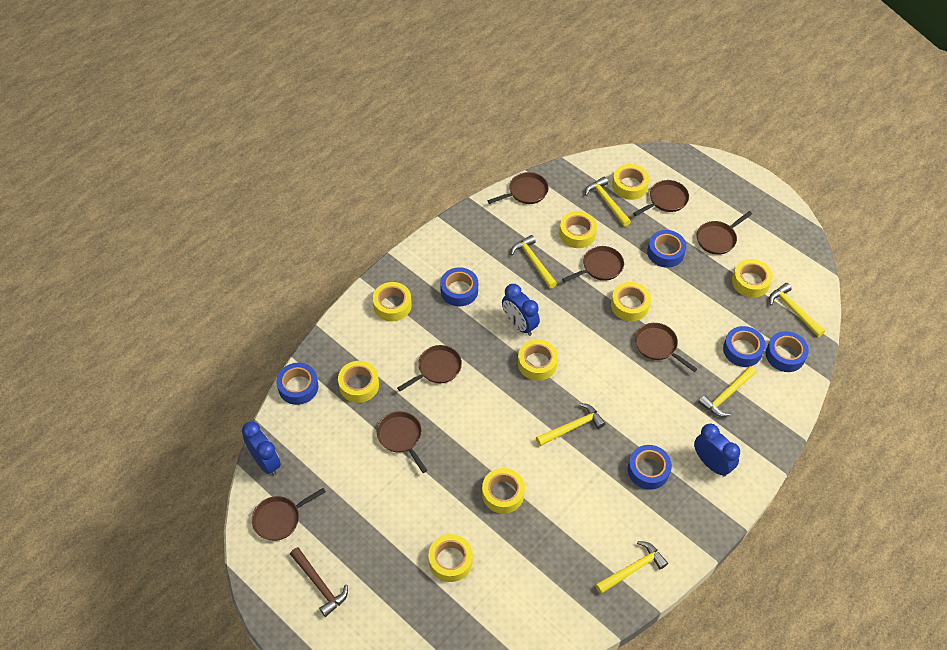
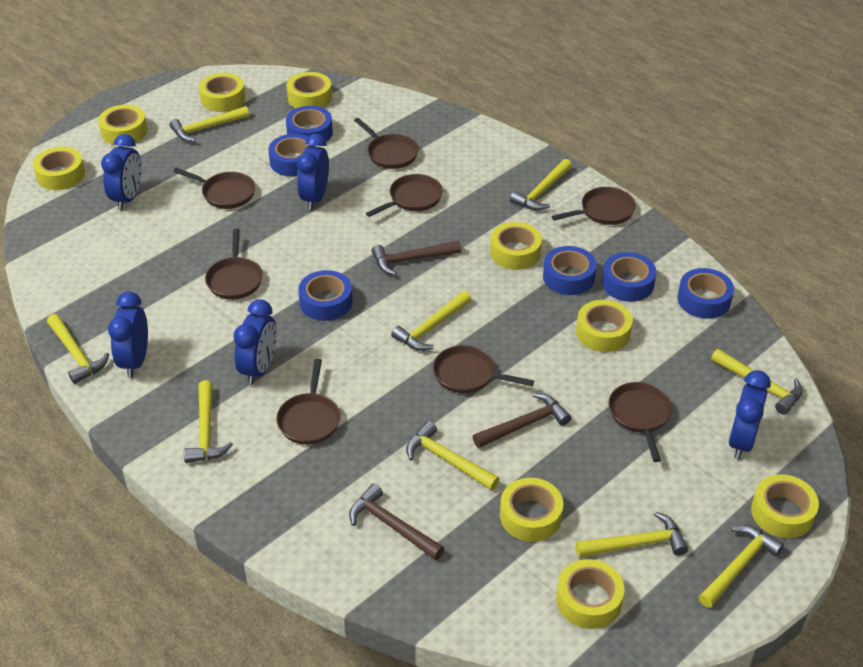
blue clock: 3 -> 5
brown hammer: 1 -> 3
yellow hammer: 6 -> 9

